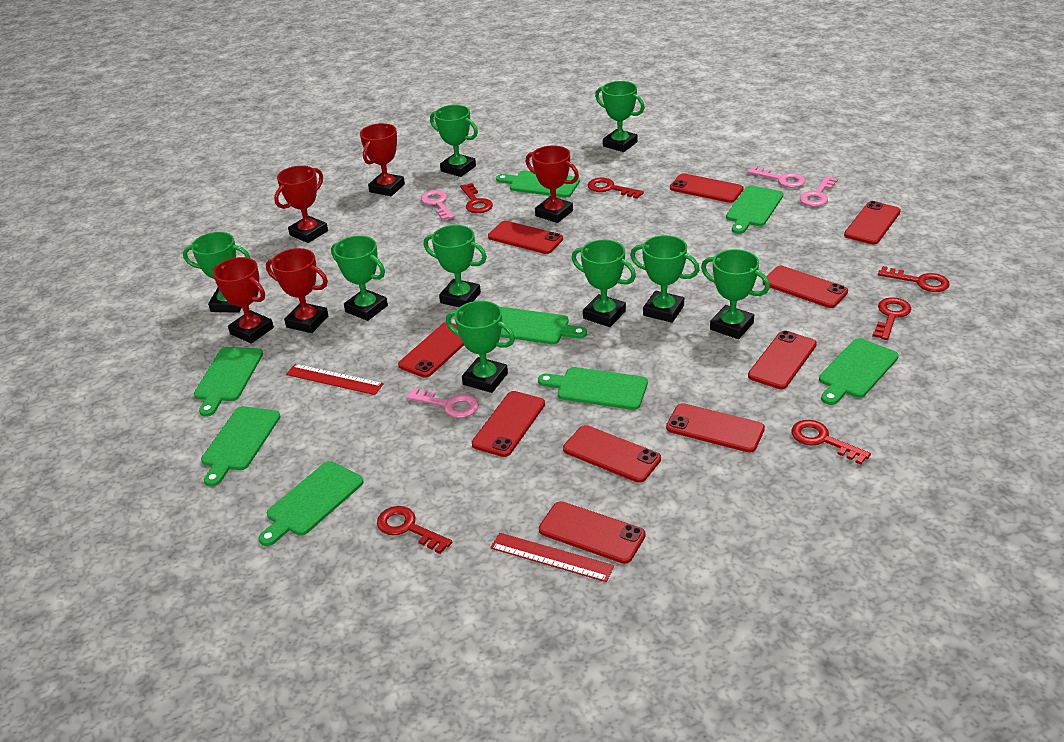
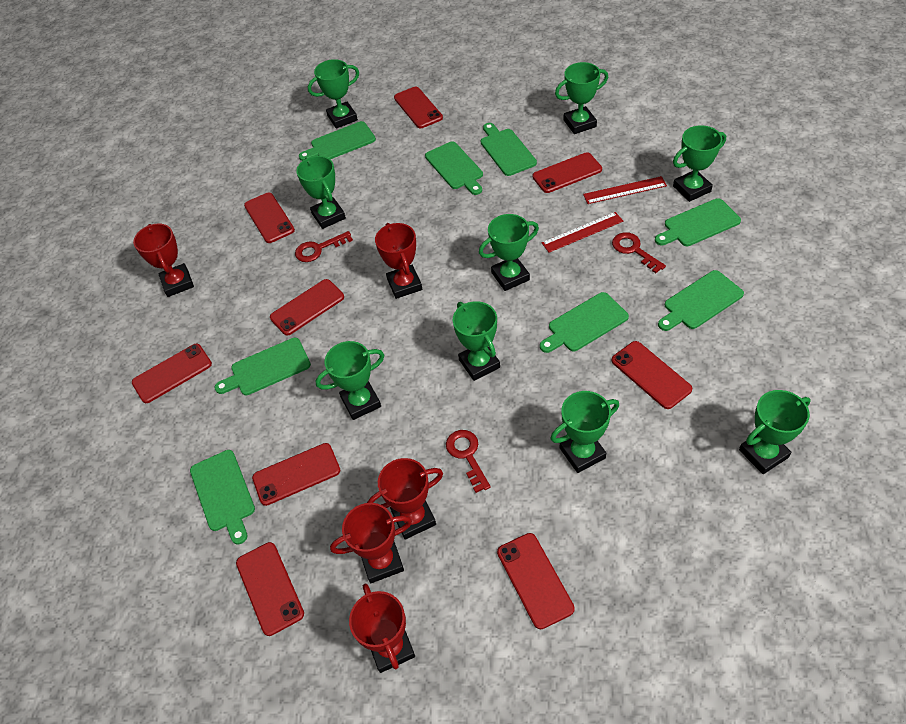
pink key: 4 -> 0
red key: 6 -> 3
red phone: 10 -> 9

